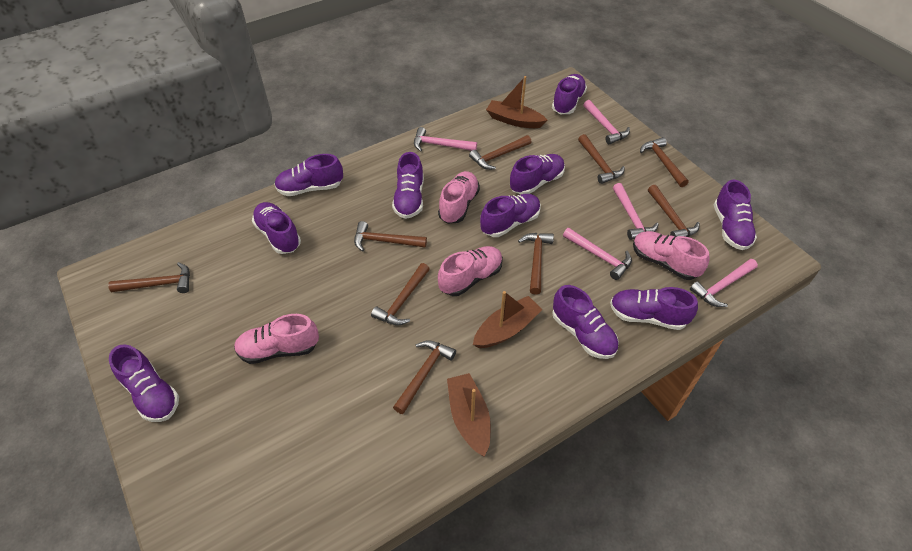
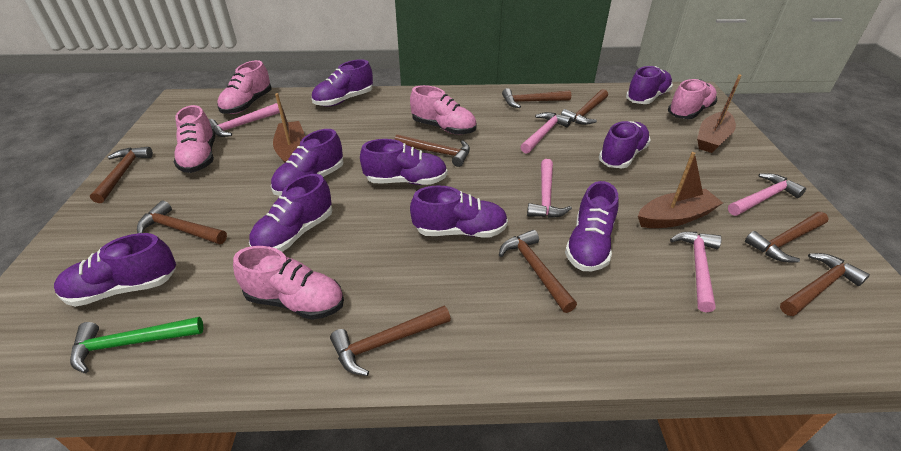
green hammer: 0 -> 1
pink shoe: 4 -> 5
purple shoe: 10 -> 9

